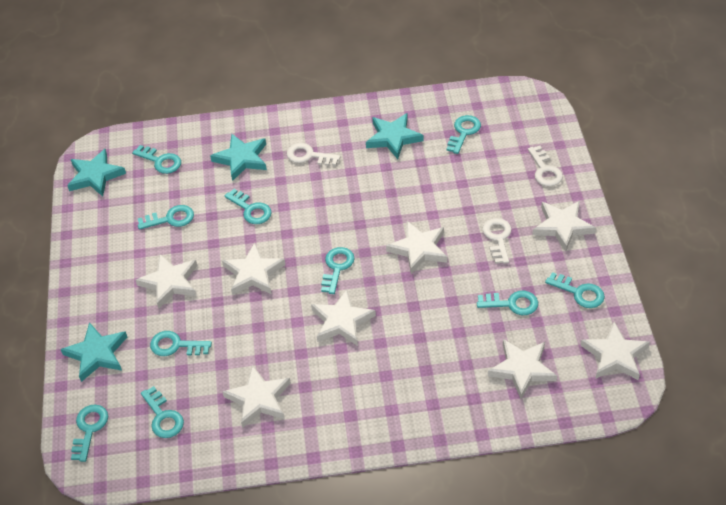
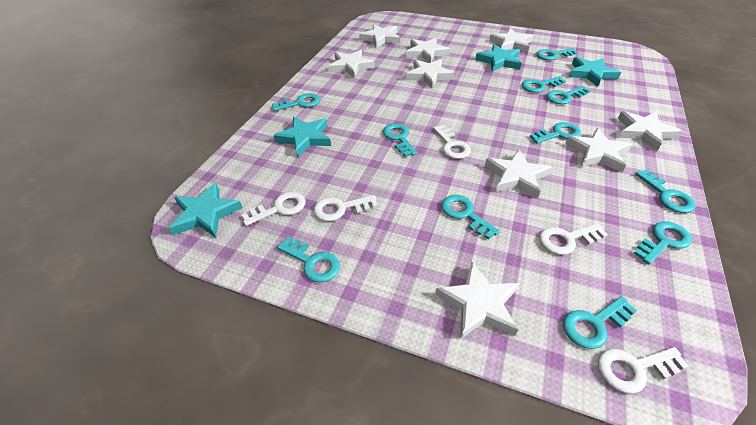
turquoise key: 10 -> 11
white key: 3 -> 5
white star: 8 -> 9

